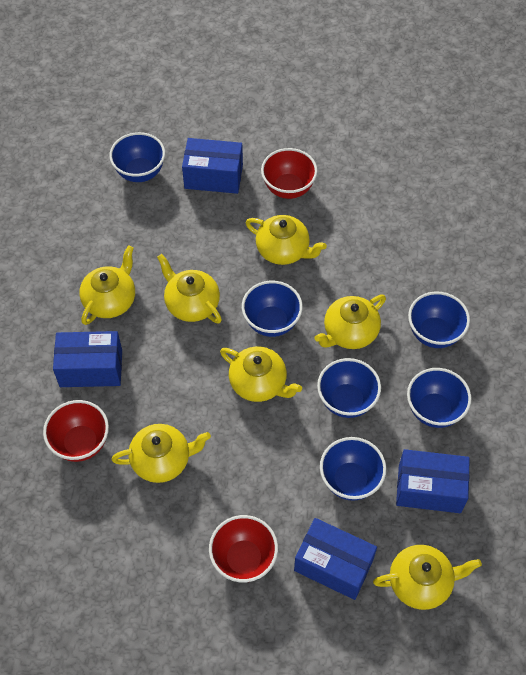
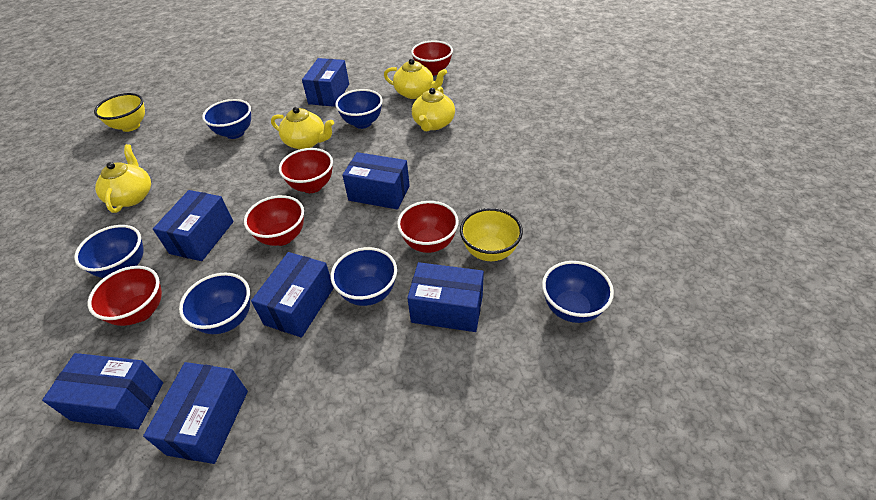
blue box: 4 -> 7
red bowl: 3 -> 5
yellow bowl: 0 -> 2
yellow teapot: 7 -> 4

